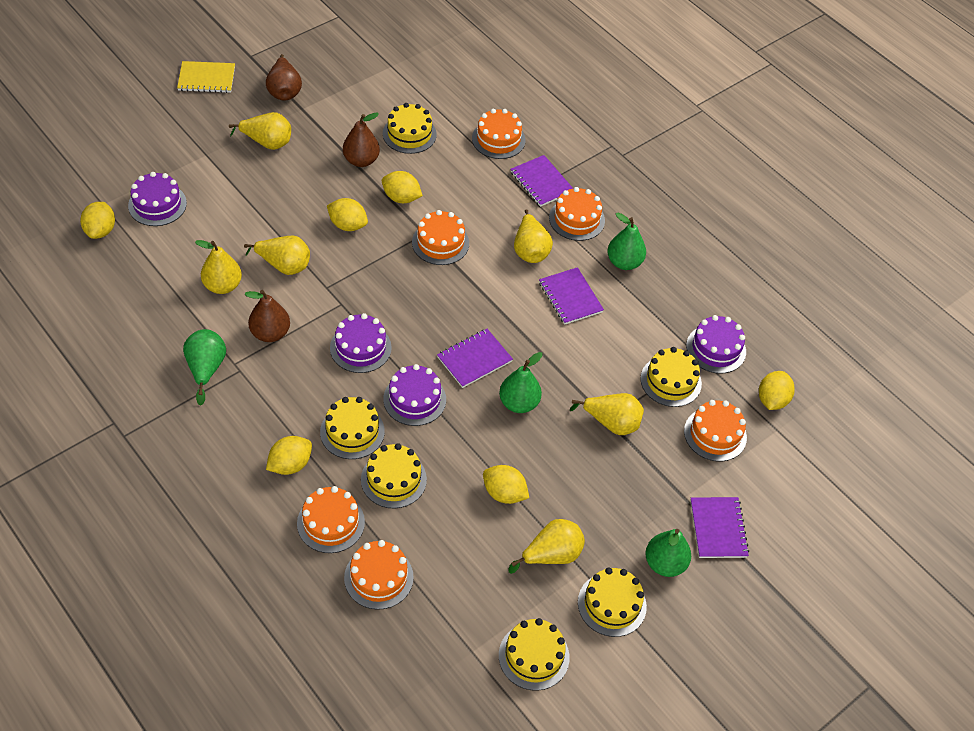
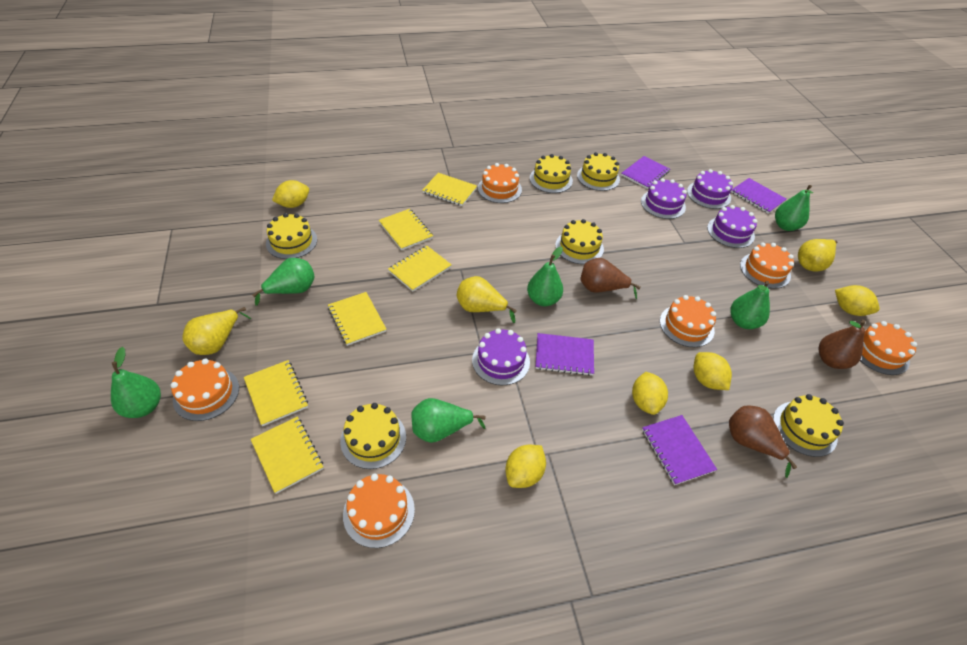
green pear: 4 -> 6
yellow lemon: 6 -> 5
yellow notebook: 1 -> 6
yellow pear: 6 -> 3

